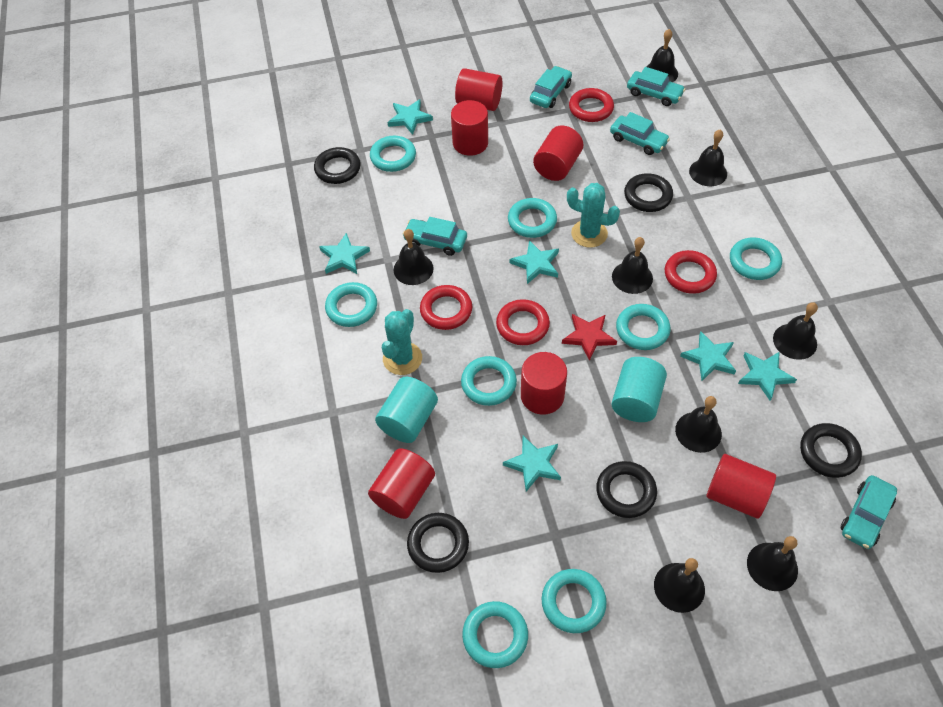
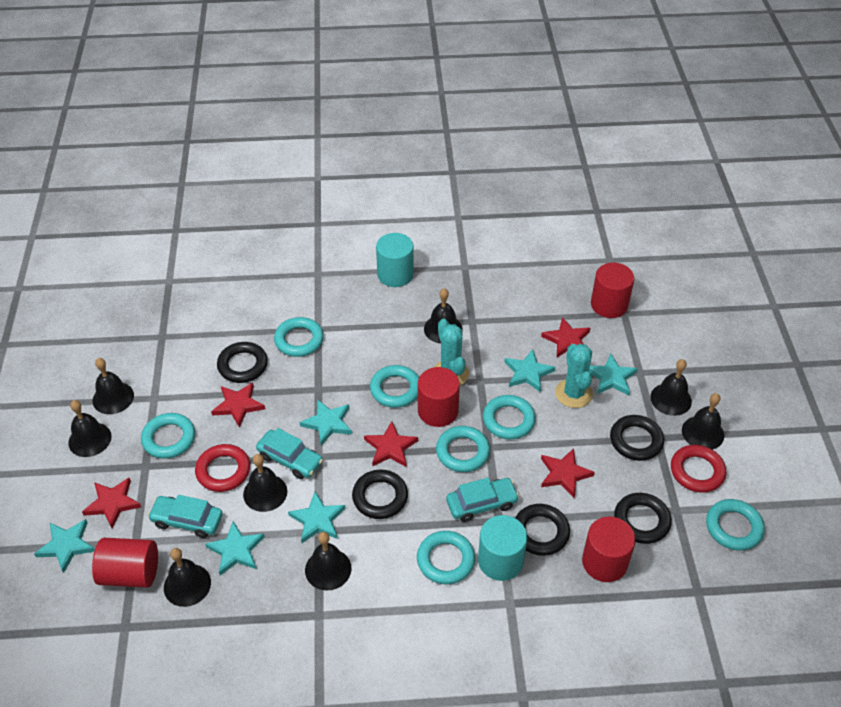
red cylinder: 6 -> 4
red ring: 4 -> 2
red star: 1 -> 5
turquoise car: 5 -> 3
turquoise ring: 8 -> 7

